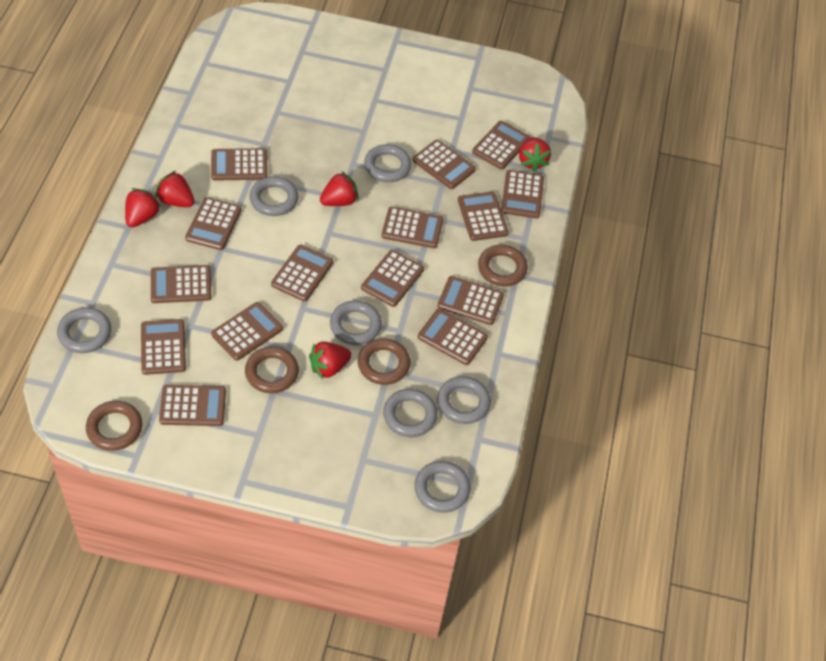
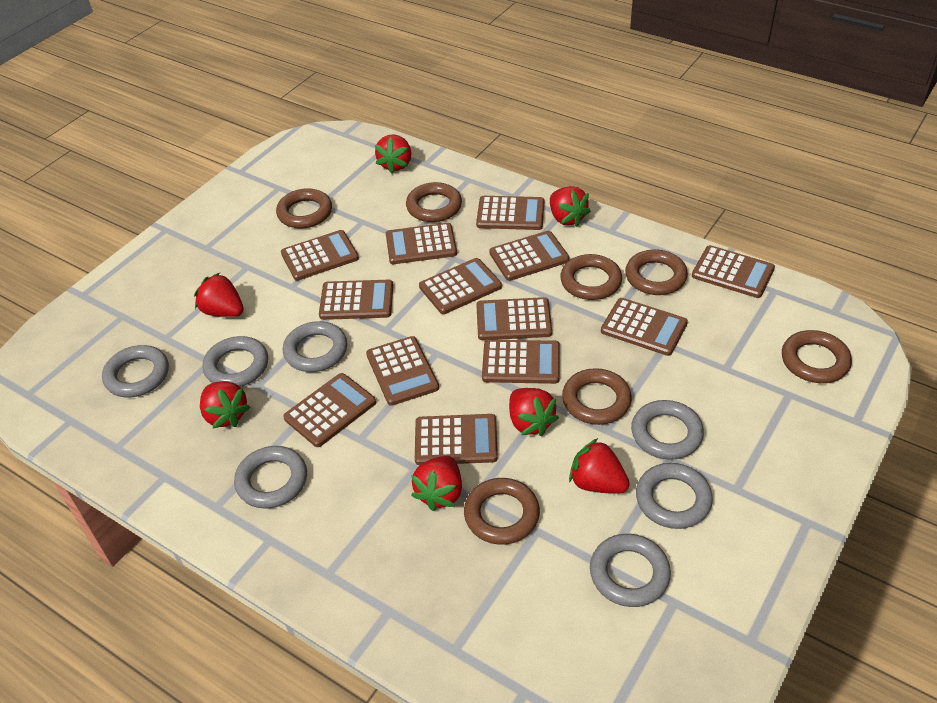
brown calculator: 15 -> 13
brown ring: 4 -> 7
red strawberry: 5 -> 7

